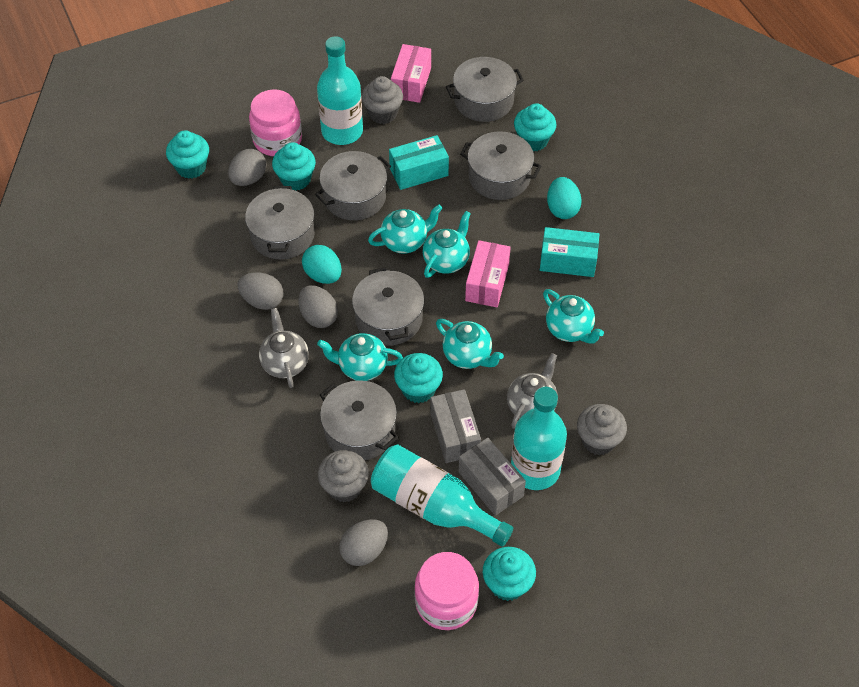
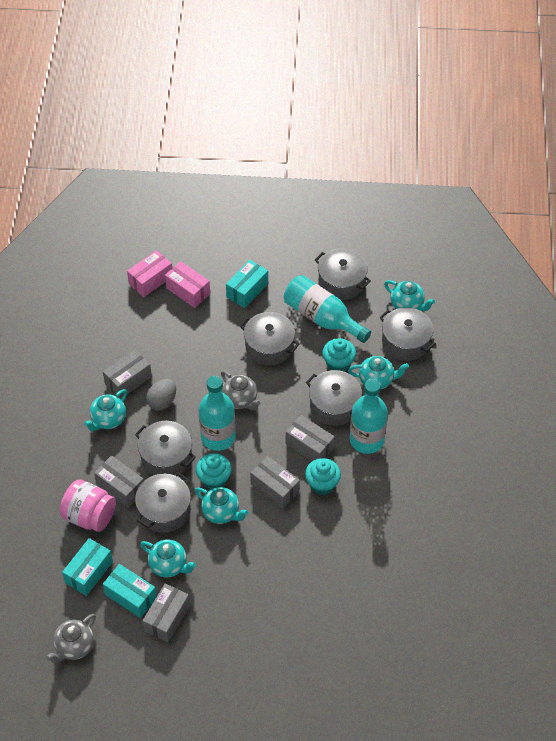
grey box: 2 -> 5
grey cupcake: 3 -> 0
grey egg: 4 -> 1
pink jar: 2 -> 1
turquoise box: 2 -> 3
turquoise cupcake: 5 -> 3
turquoise egg: 2 -> 0

